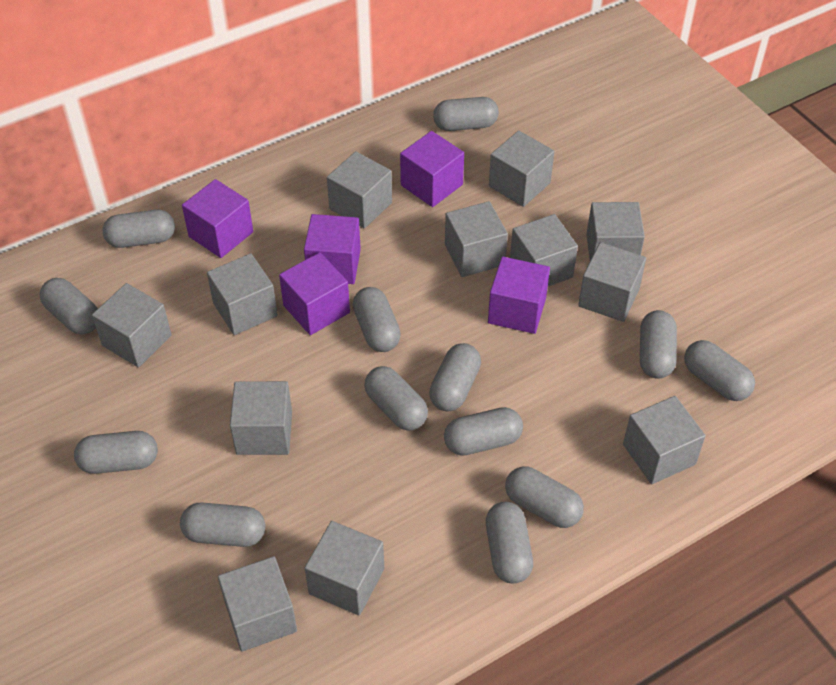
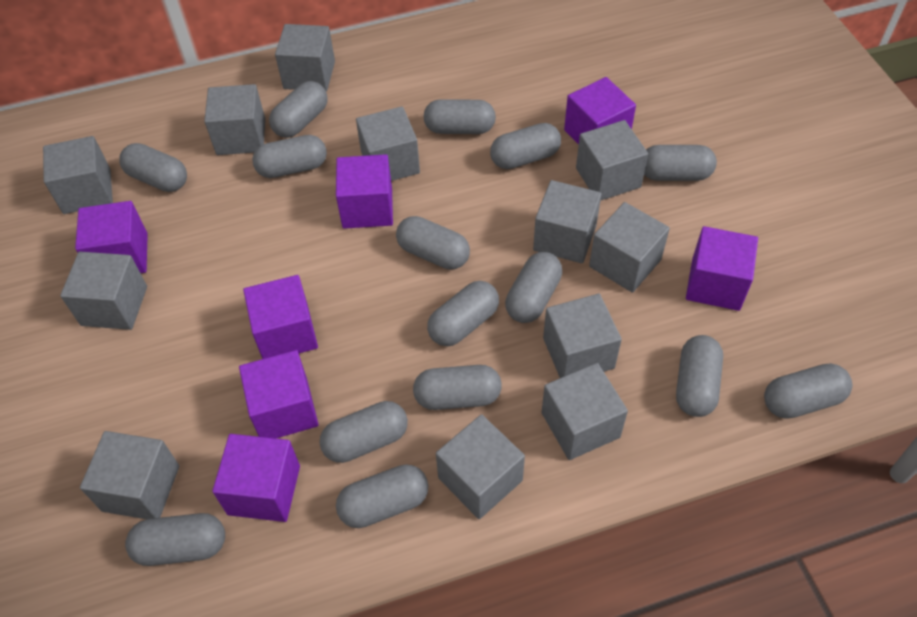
grey capsule: 13 -> 15
purple cube: 5 -> 7

